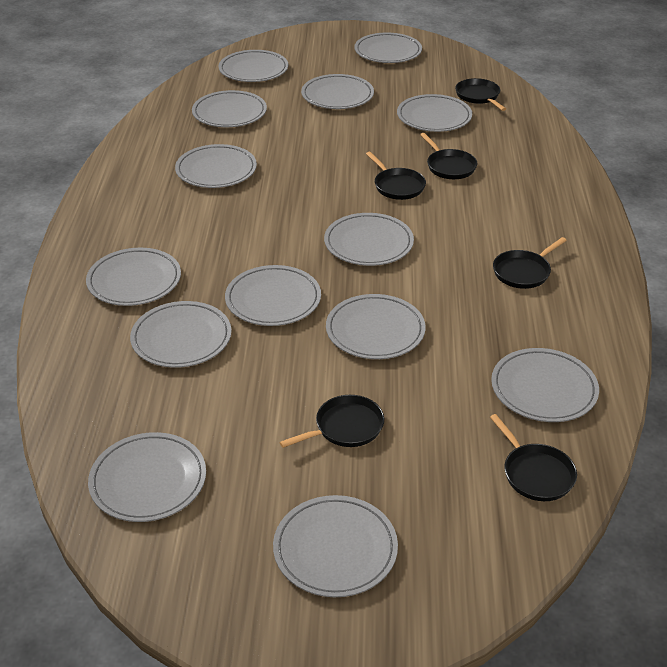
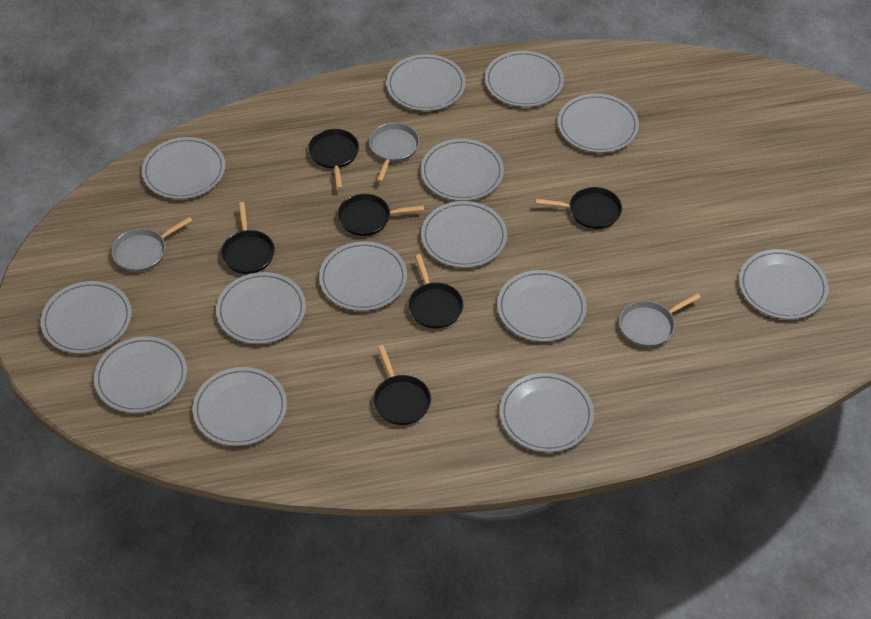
grey pan: 0 -> 3

